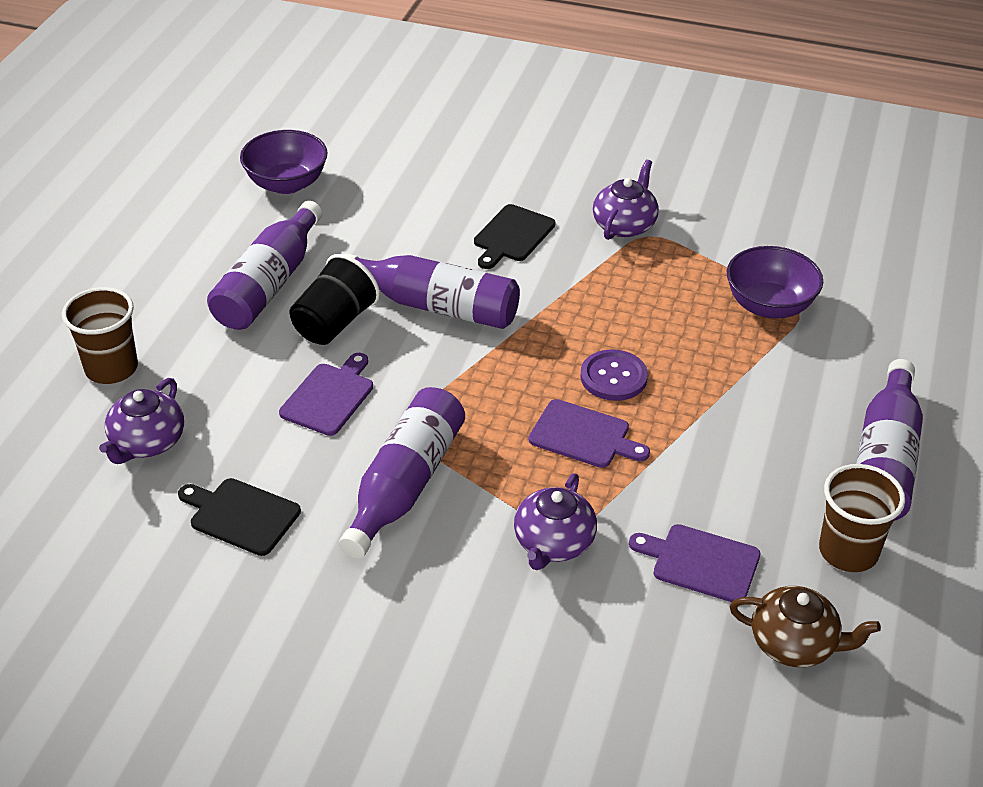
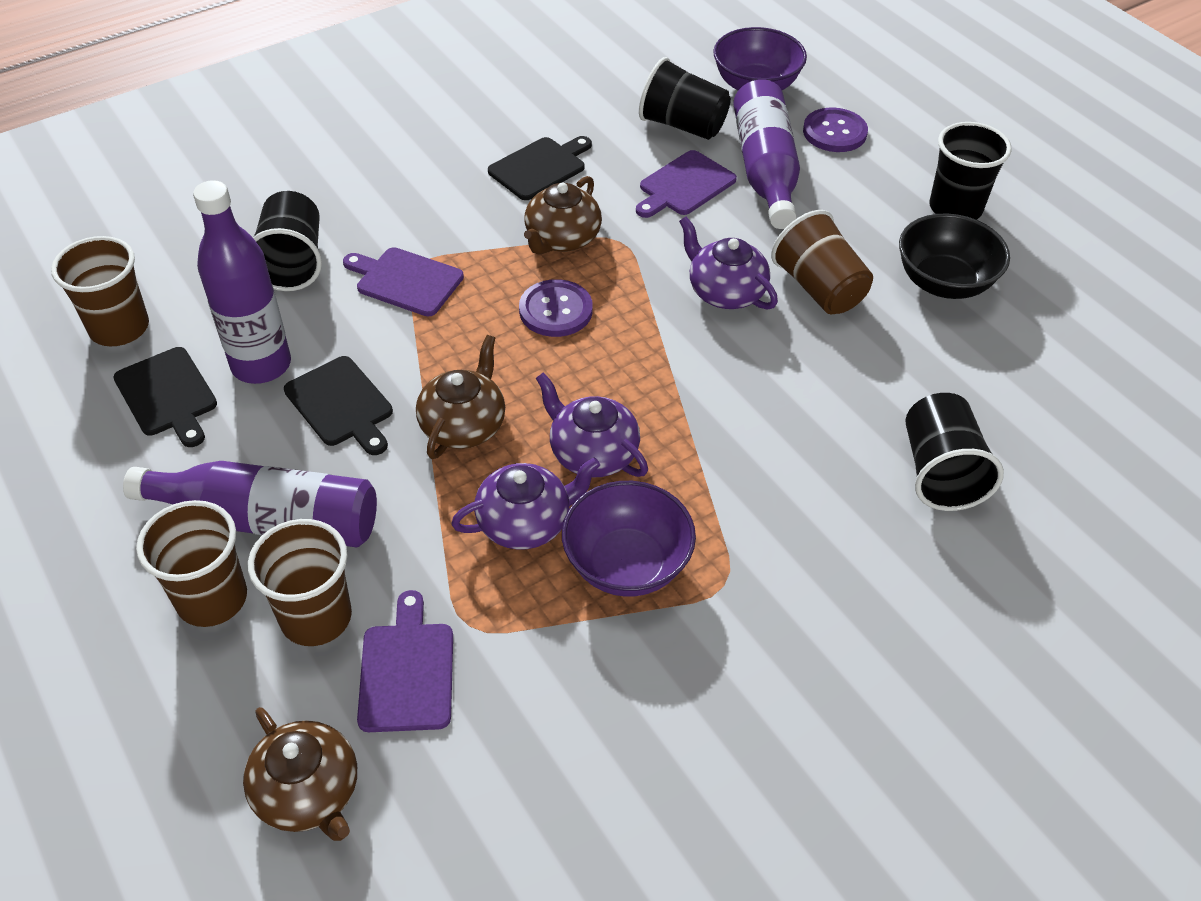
black bowl: 0 -> 1
black cup: 1 -> 4
black cutting board: 2 -> 3
brown cup: 2 -> 4
brown teapot: 1 -> 3
purple bottle: 4 -> 3
purple button: 1 -> 2

